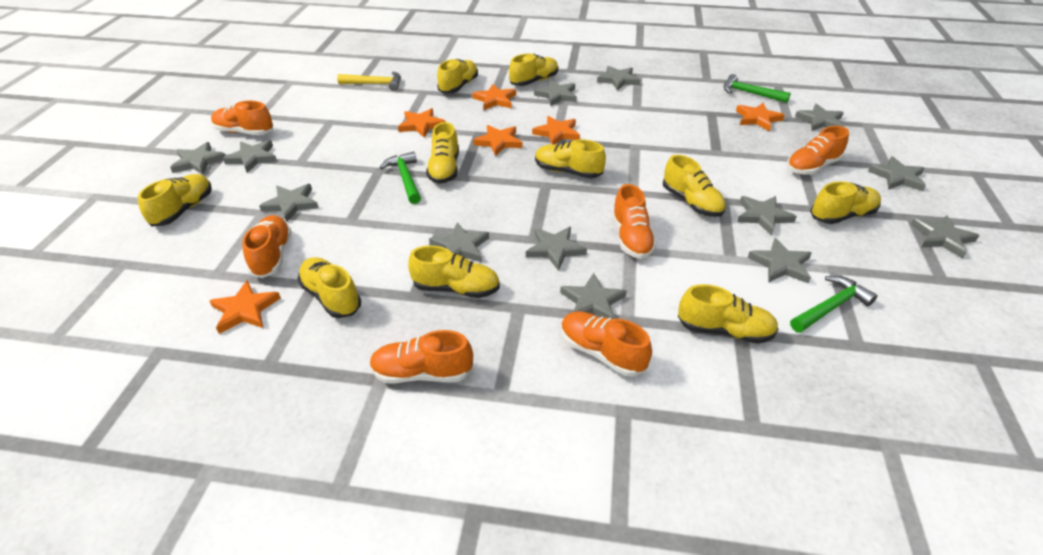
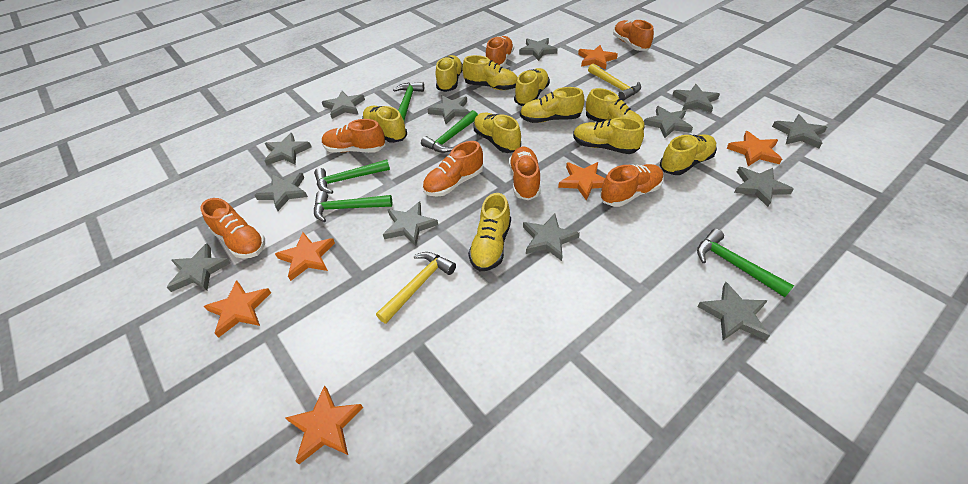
green hammer: 3 -> 5
orange shoe: 6 -> 7
yellow hammer: 1 -> 2

